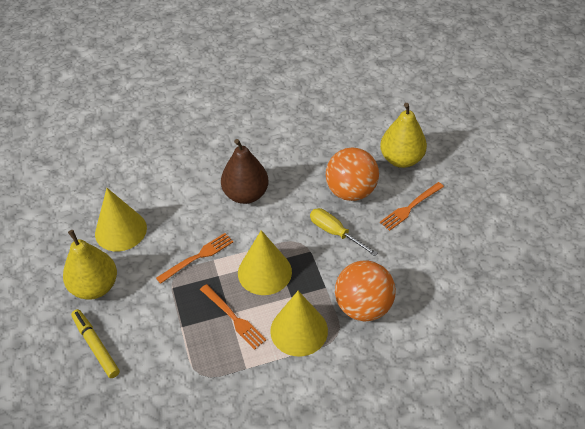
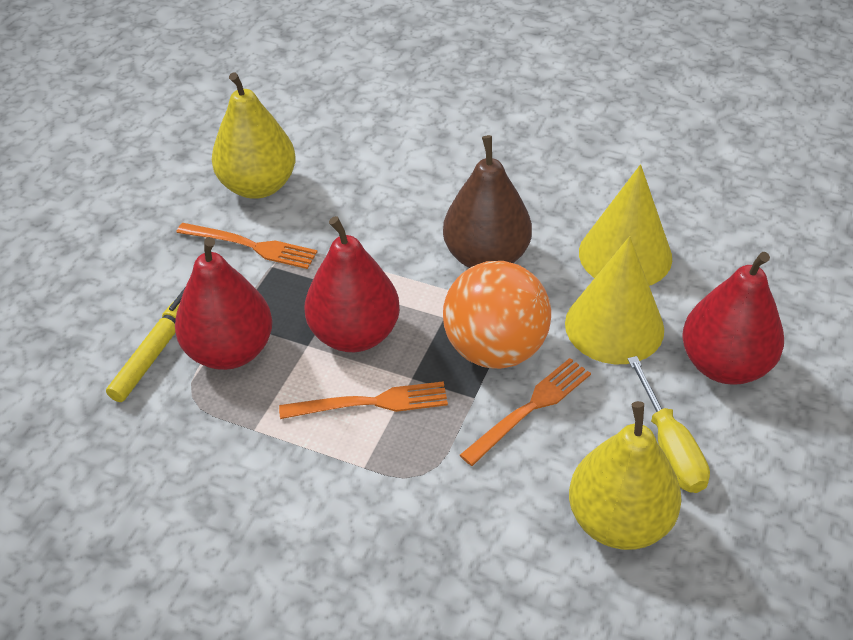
orange ball: 2 -> 1
red pear: 0 -> 3
yellow cone: 3 -> 2

